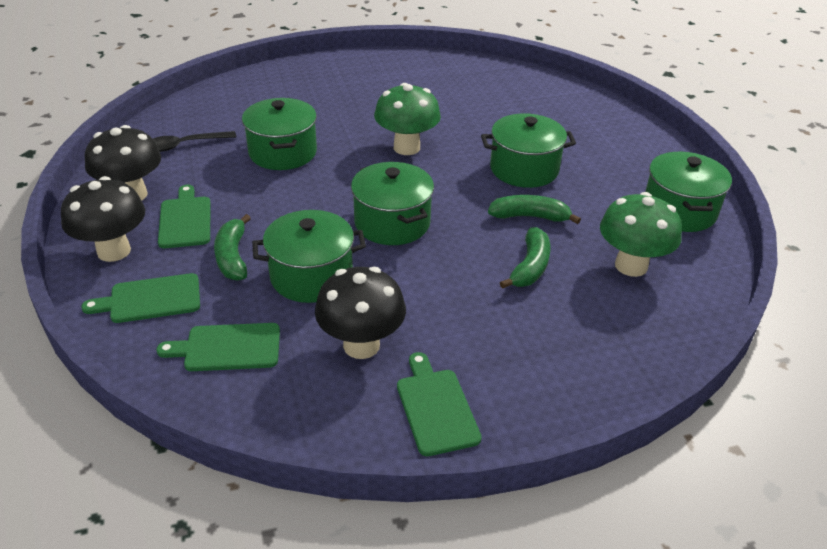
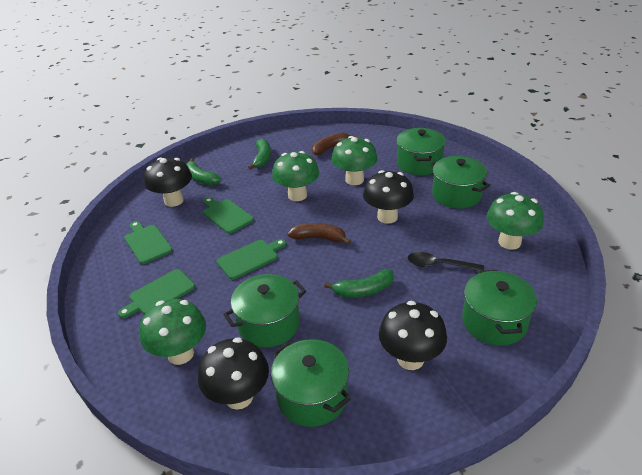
black mushroom: 3 -> 4
brown banana: 0 -> 2
green mushroom: 2 -> 4

